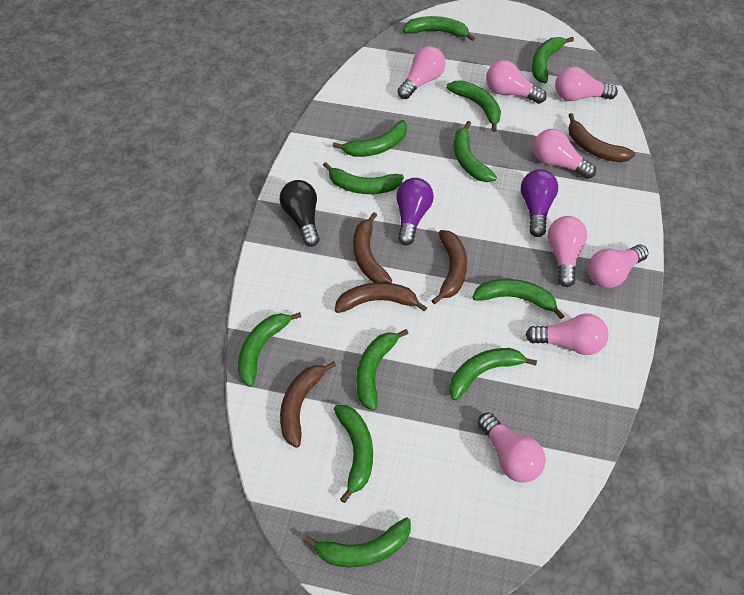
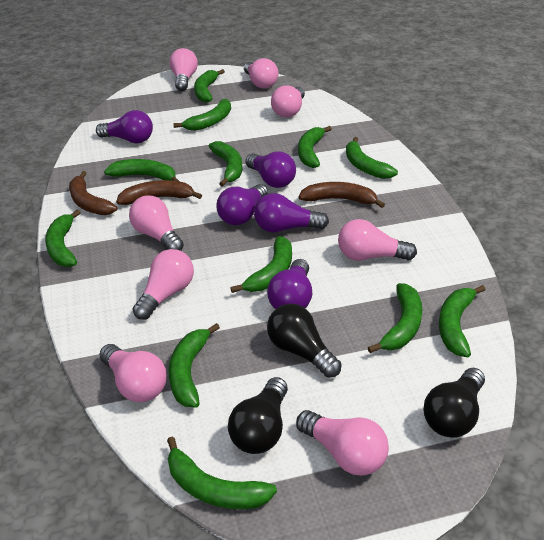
black light bulb: 1 -> 3
brown banana: 5 -> 3
purple light bulb: 2 -> 5

